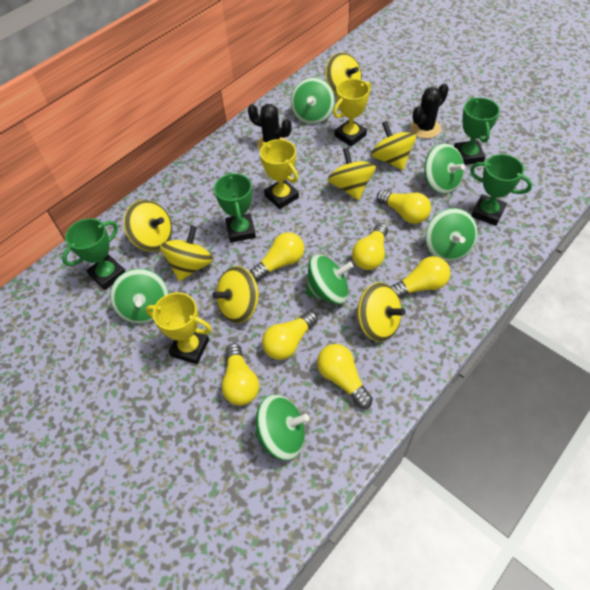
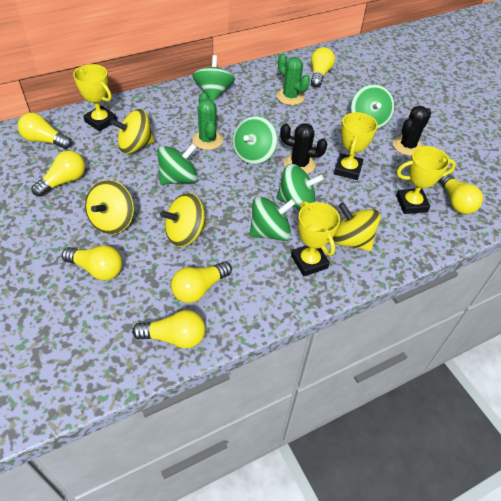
green cactus: 0 -> 2
green trophy: 4 -> 0
yellow spinning top: 7 -> 4
yellow trophy: 3 -> 4

